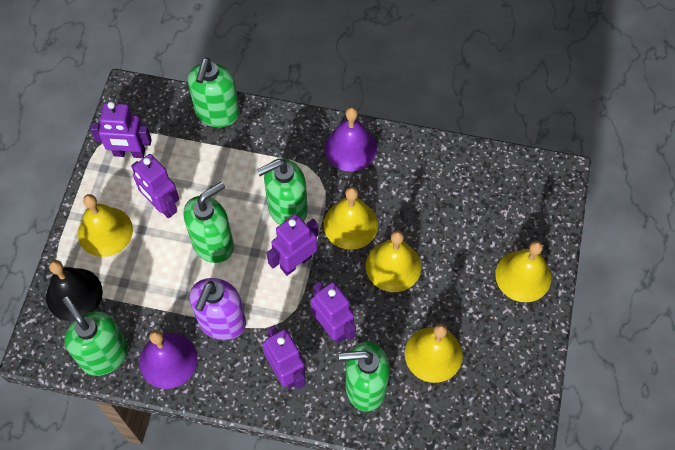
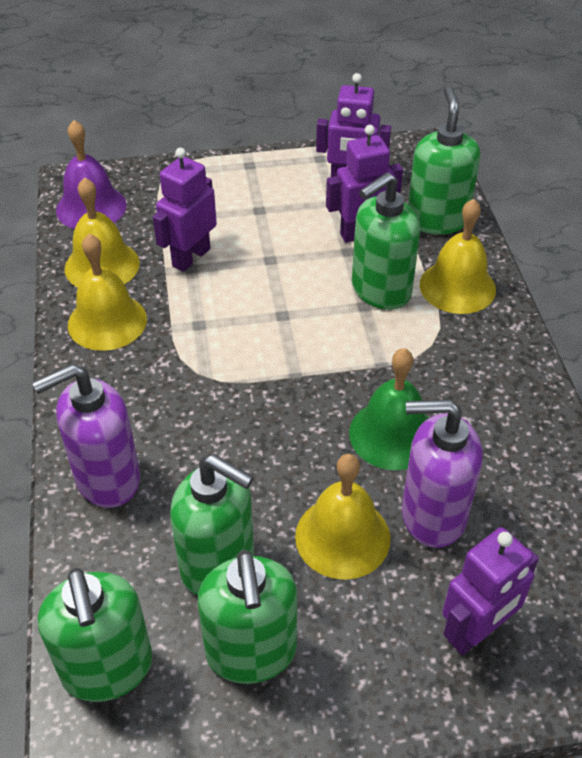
black bell: 1 -> 0
green bell: 0 -> 1
purple bell: 2 -> 1
purple robot: 5 -> 4
purple soap dispenser: 1 -> 2
yellow bell: 5 -> 4

